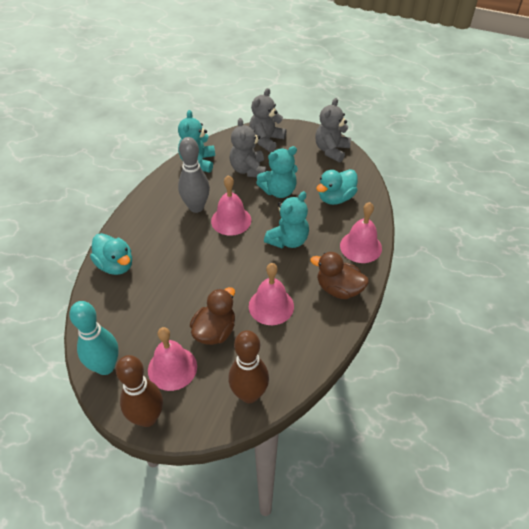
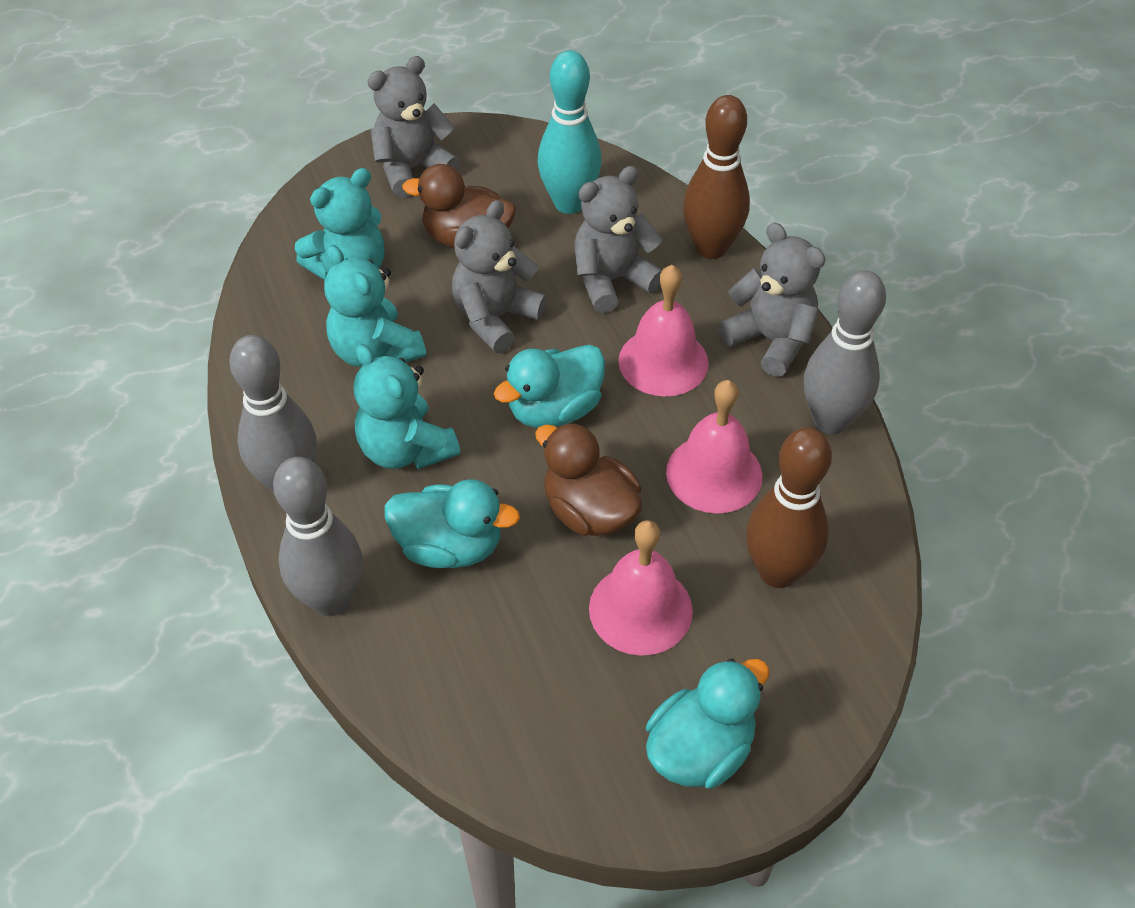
grey bowling pin: 1 -> 3
grey teddy bear: 3 -> 4
pink bell: 4 -> 3
turquoise duck: 2 -> 3

